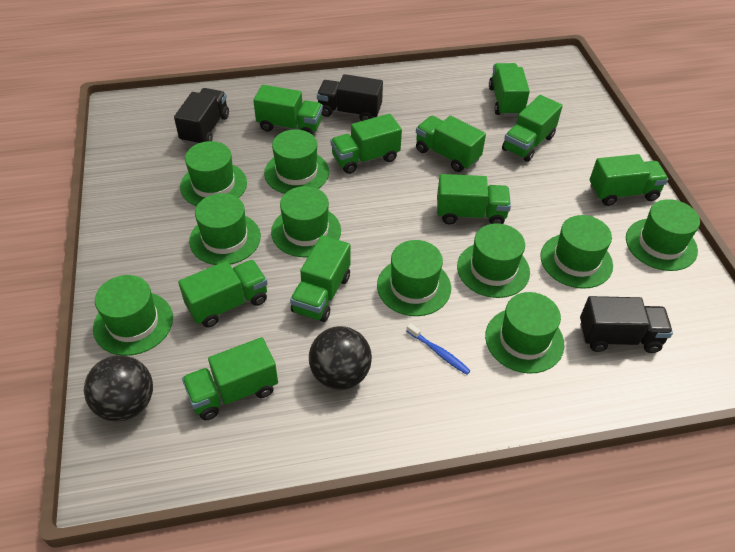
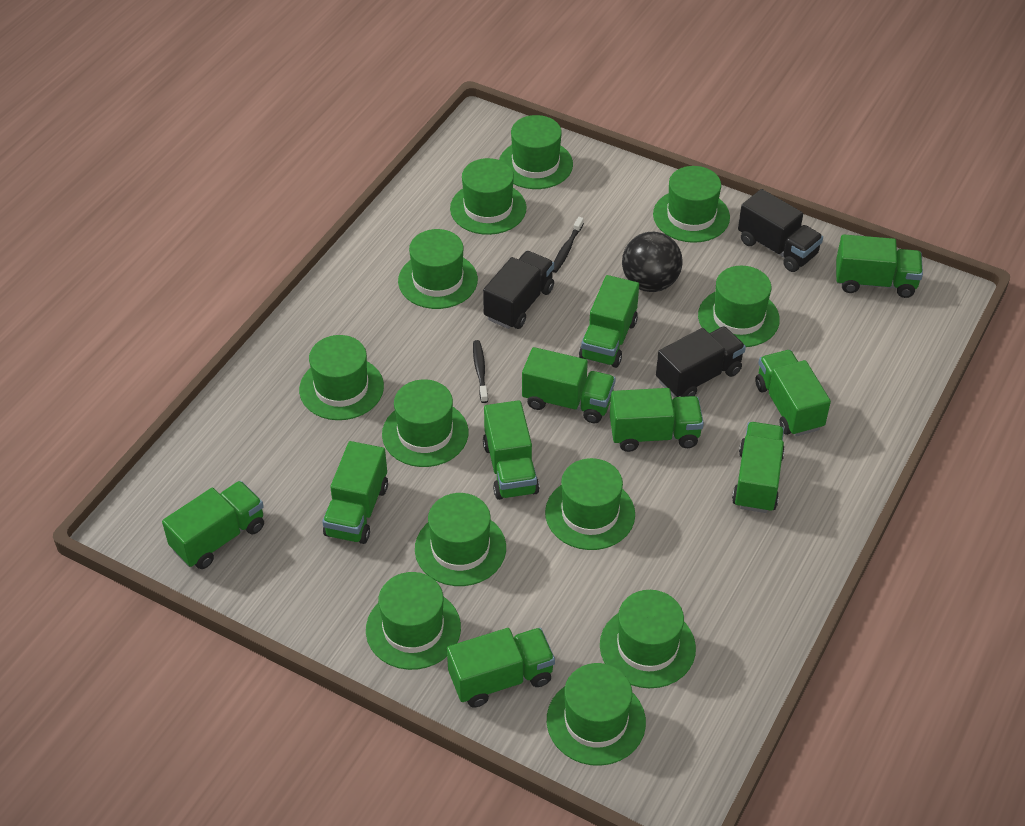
black ball: 2 -> 1
black toothbrush: 0 -> 2
blue toothbrush: 1 -> 0
green hat: 10 -> 12

